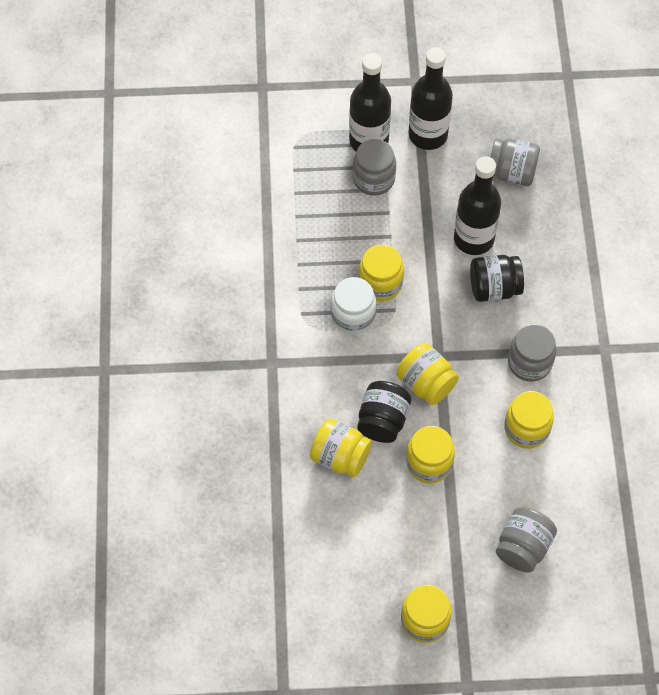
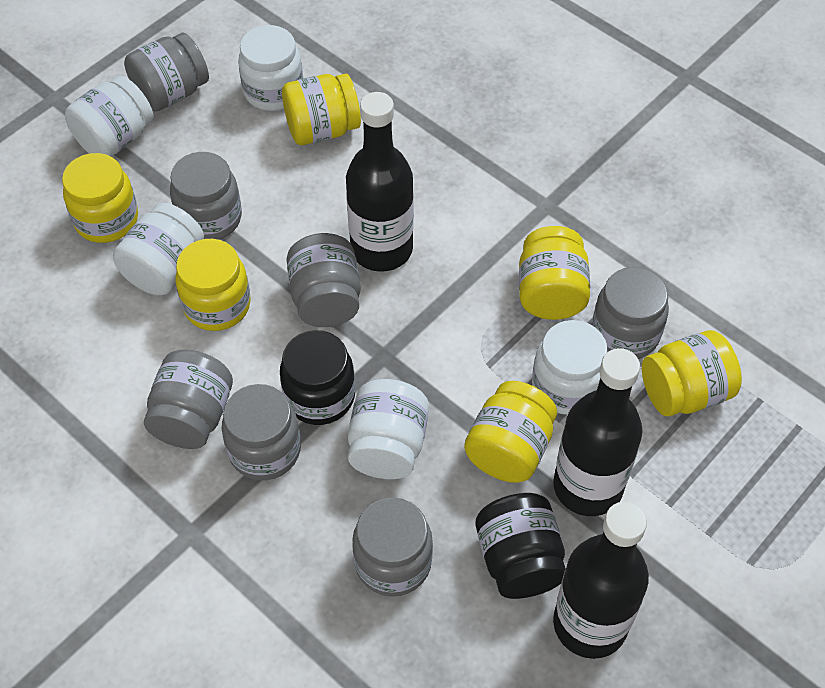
grey jar: 4 -> 7
white jar: 1 -> 5

